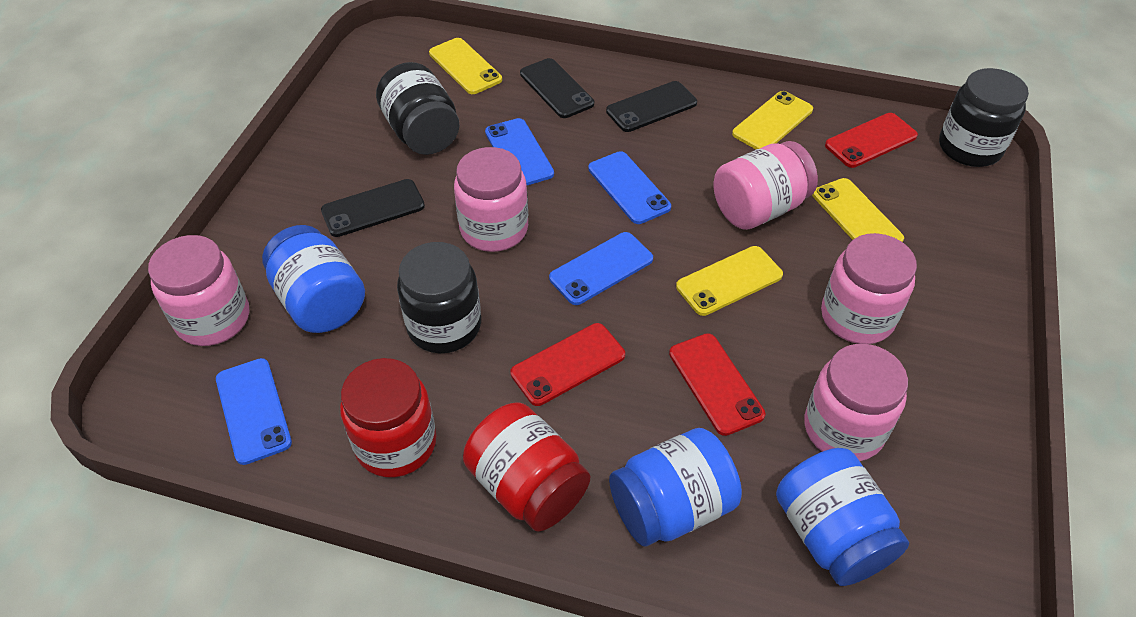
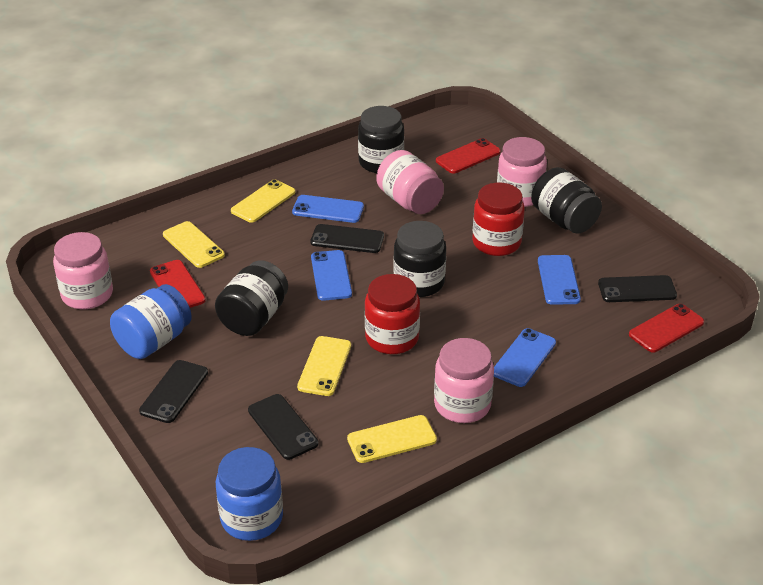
black jar: 3 -> 4
black phone: 3 -> 4
blue jar: 3 -> 2
pink jar: 5 -> 4

